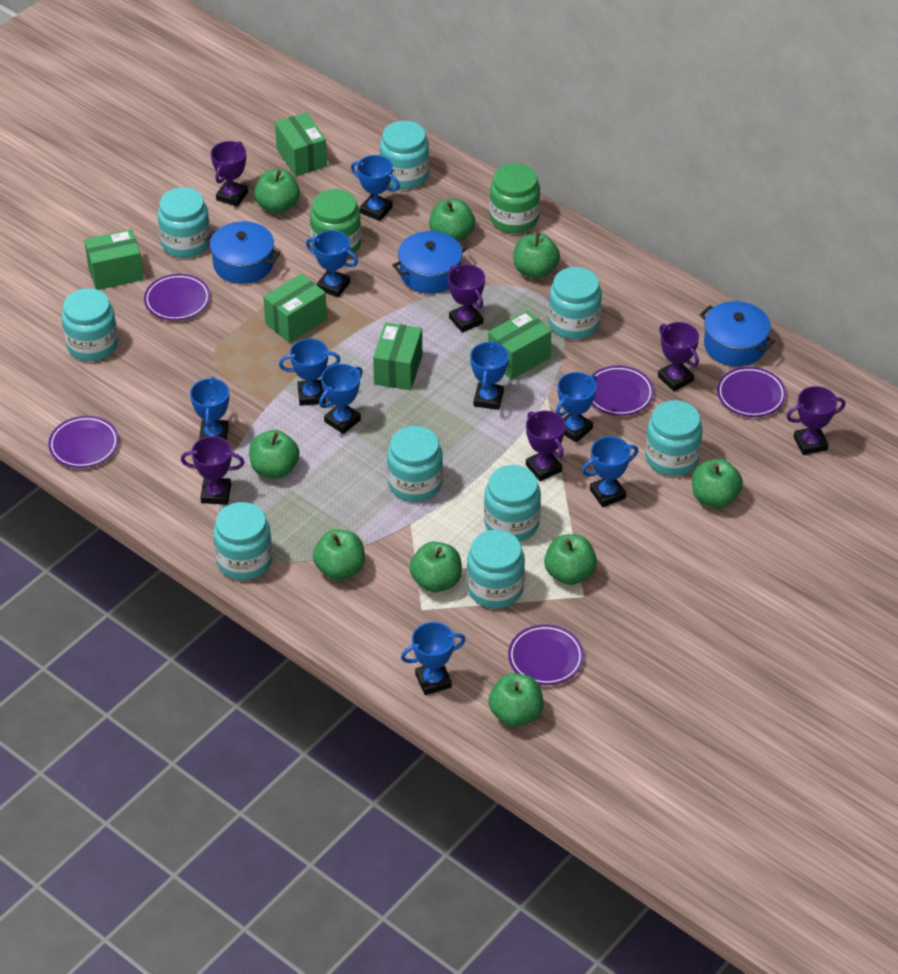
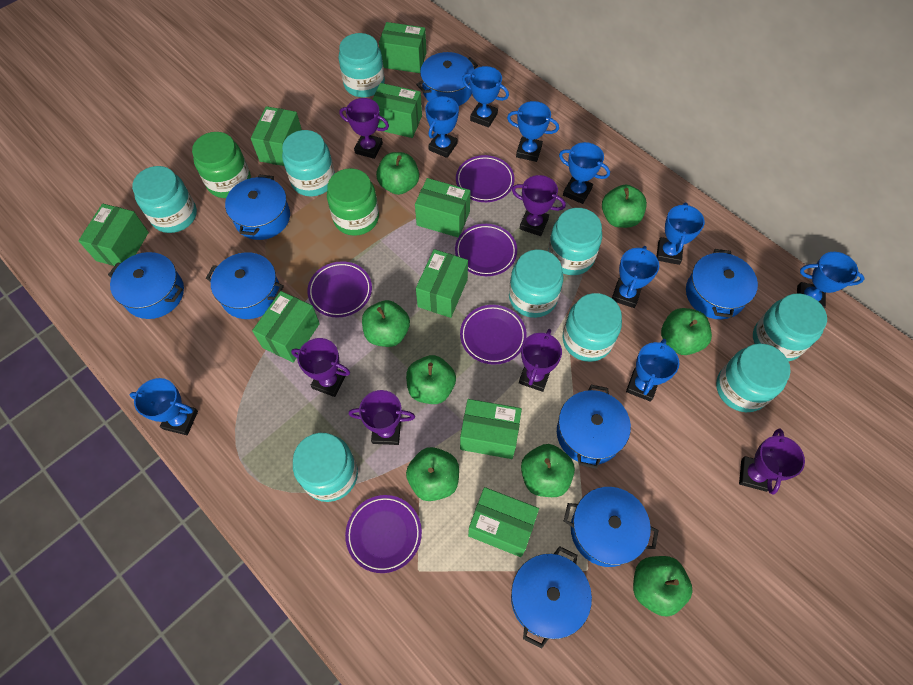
blue pot: 3 -> 8
green apple: 9 -> 8
green box: 5 -> 9

